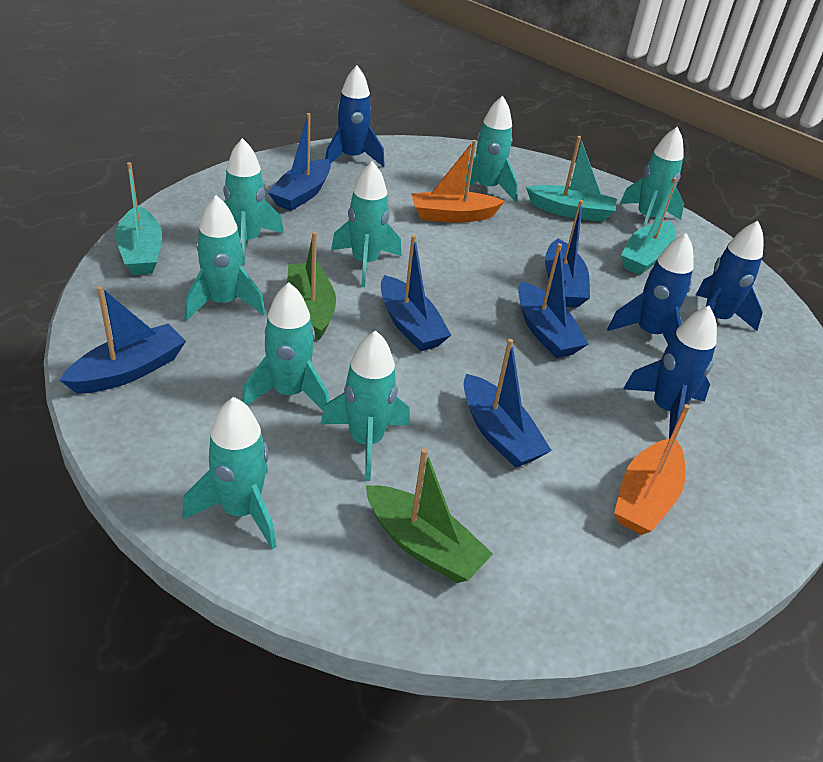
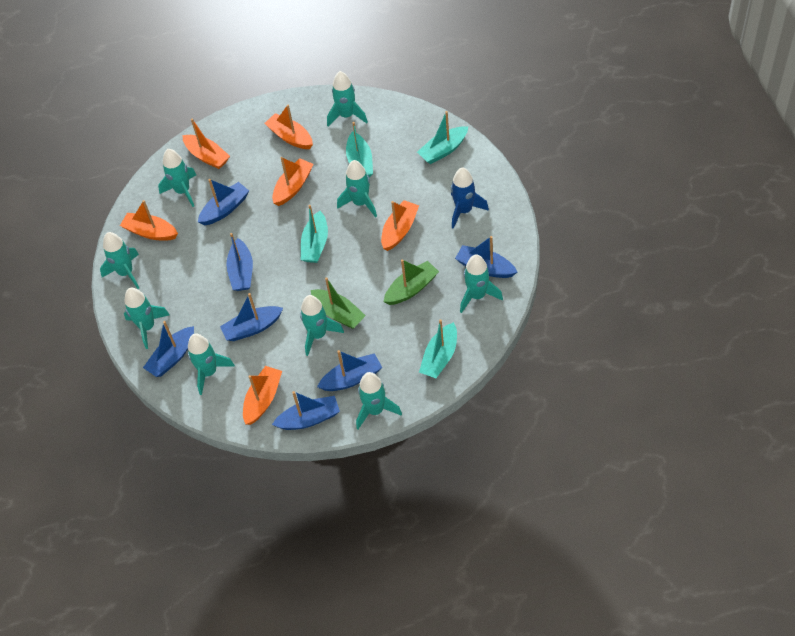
blue boat: 6 -> 7
blue rocket: 4 -> 1
orange boat: 2 -> 6
turquoise boat: 3 -> 4
turquoise rocket: 8 -> 9

